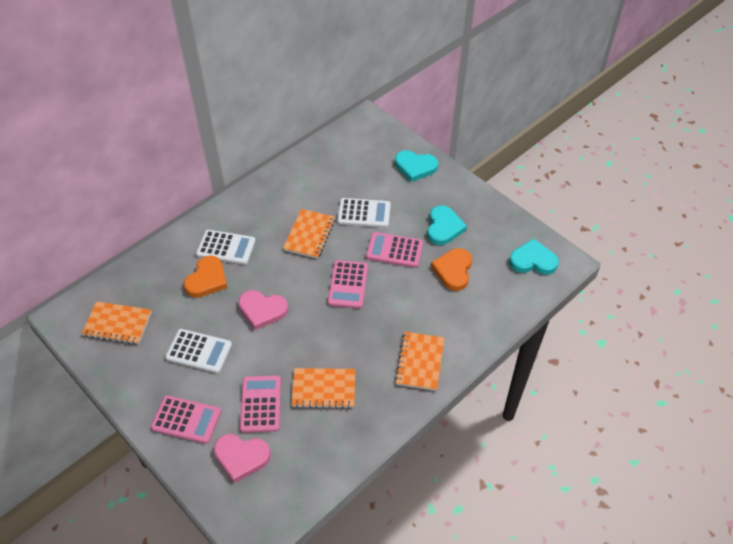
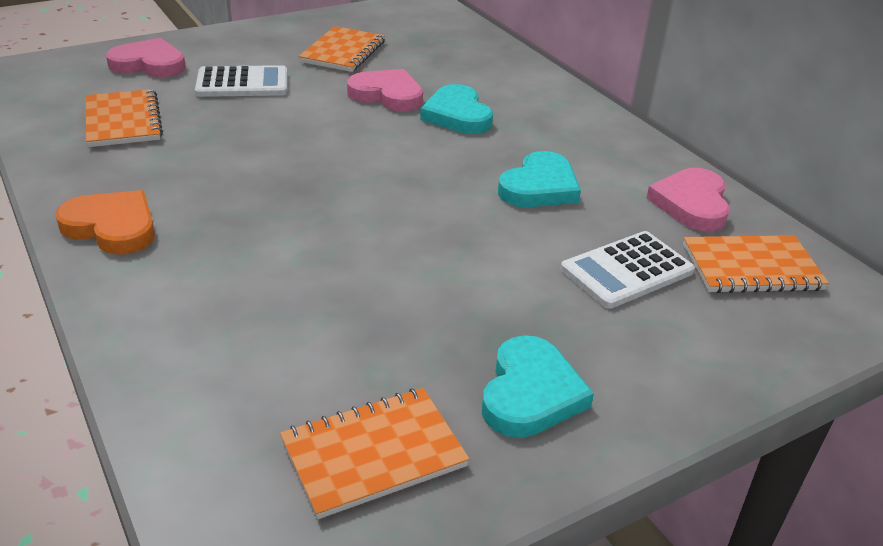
orange heart: 2 -> 1
pink calculator: 4 -> 0
pink heart: 2 -> 3
white calculator: 3 -> 2

